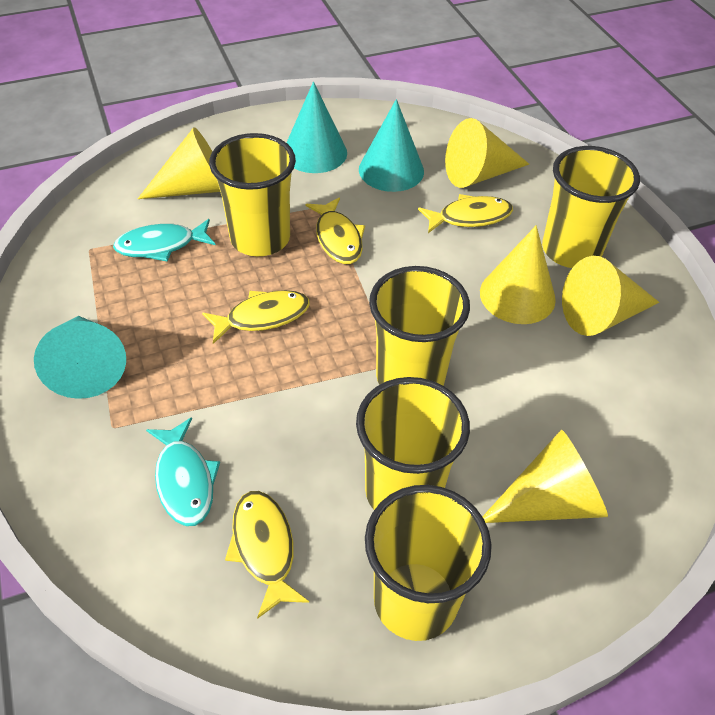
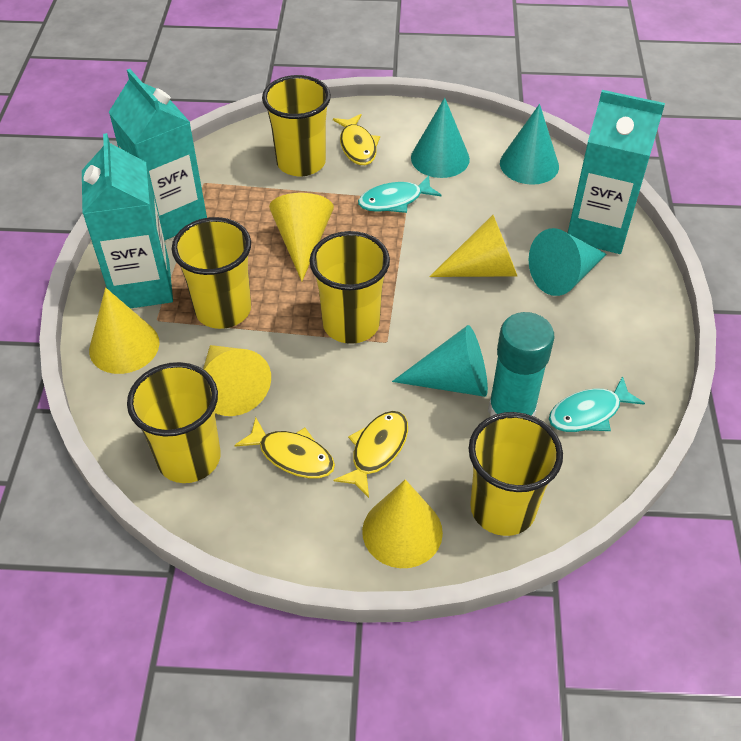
turquoise carton: 0 -> 3
turquoise cone: 3 -> 4
turquoise glue stick: 0 -> 1
yellow fish: 4 -> 3

